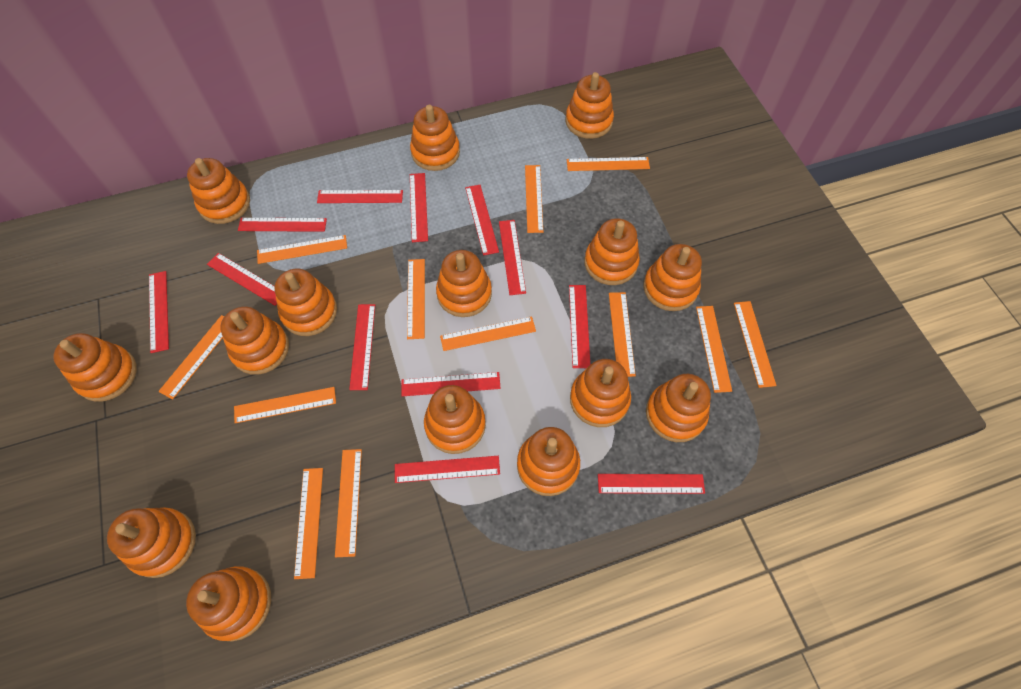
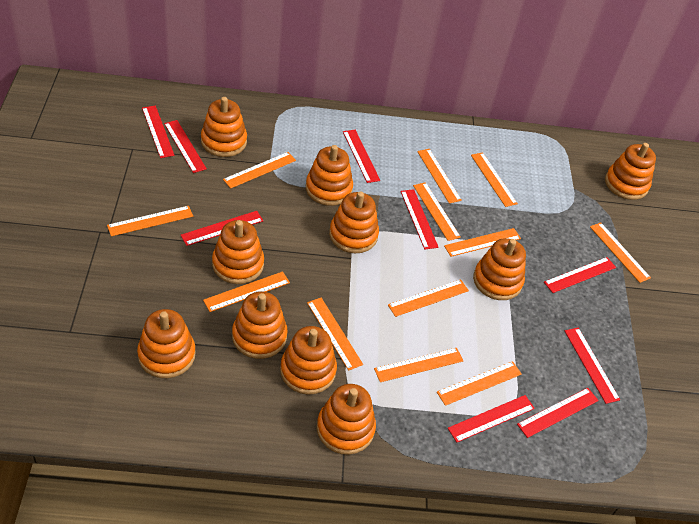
orange stacking toy: 15 -> 10
red ruler: 12 -> 9

